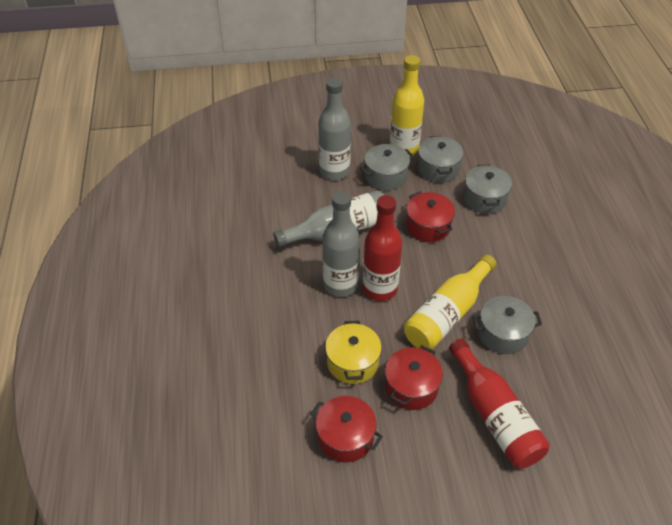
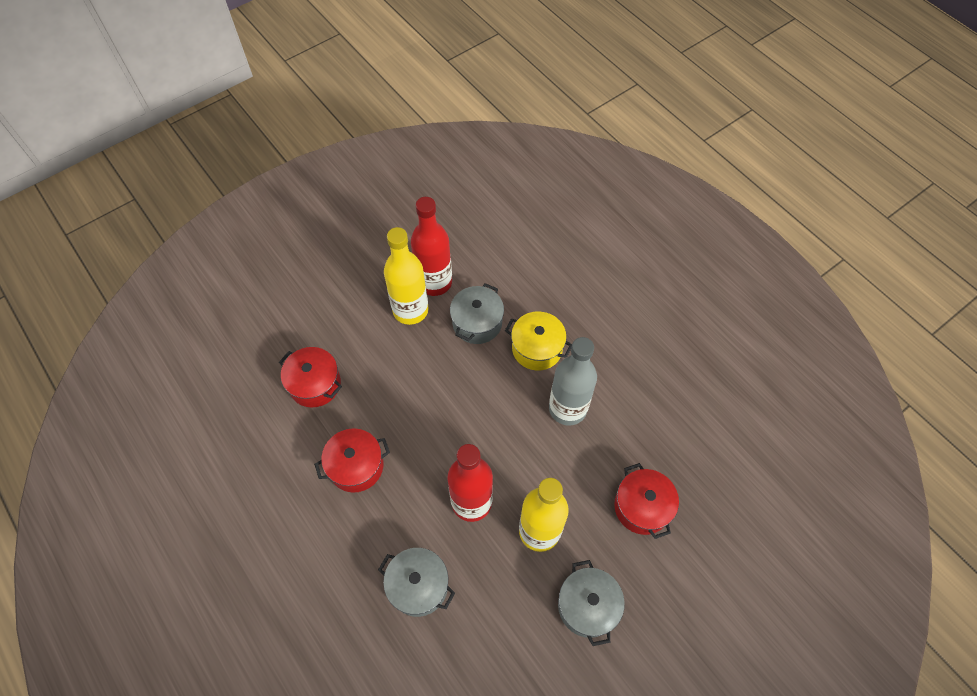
grey bottle: 3 -> 1
grey pot: 4 -> 3

